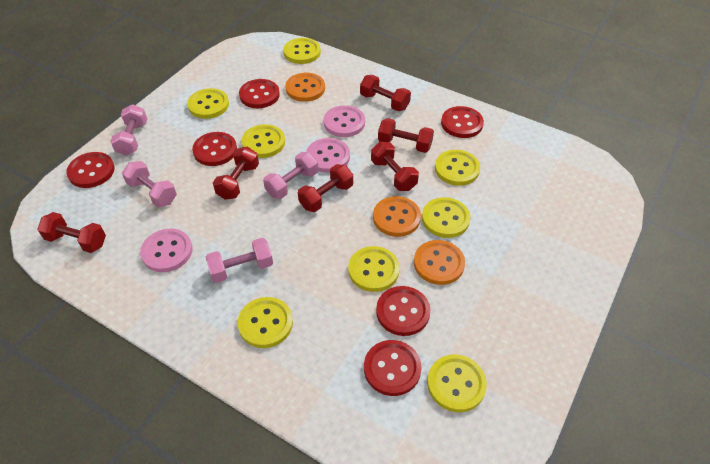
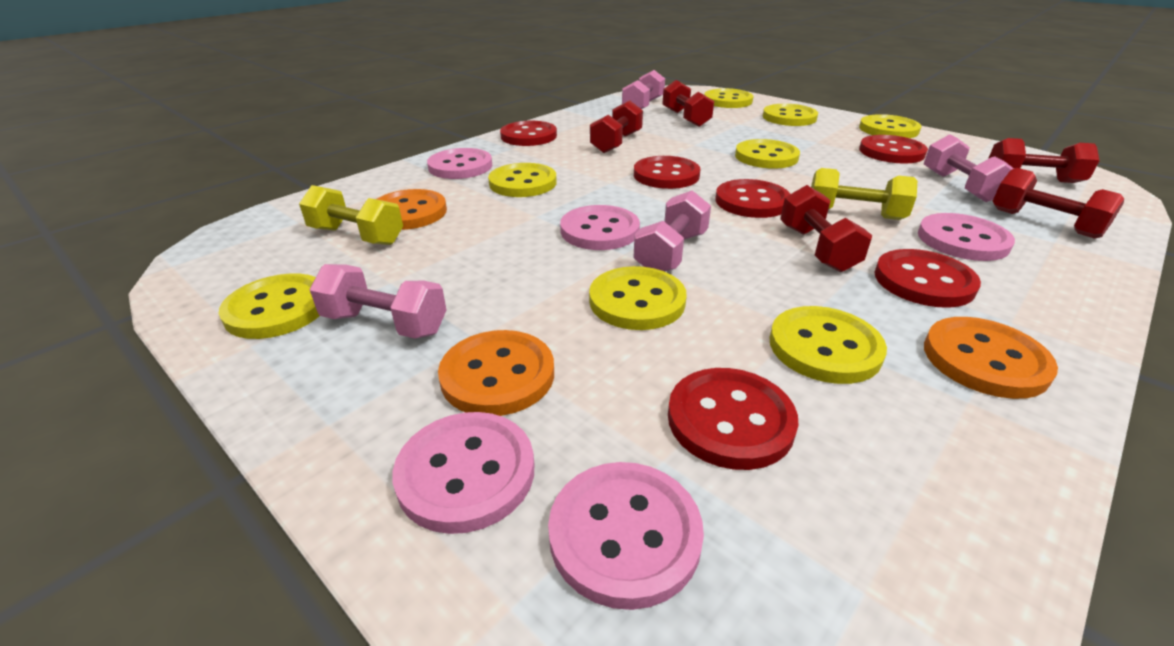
pink button: 3 -> 5
red dumbbell: 6 -> 5
yellow dumbbell: 0 -> 2

